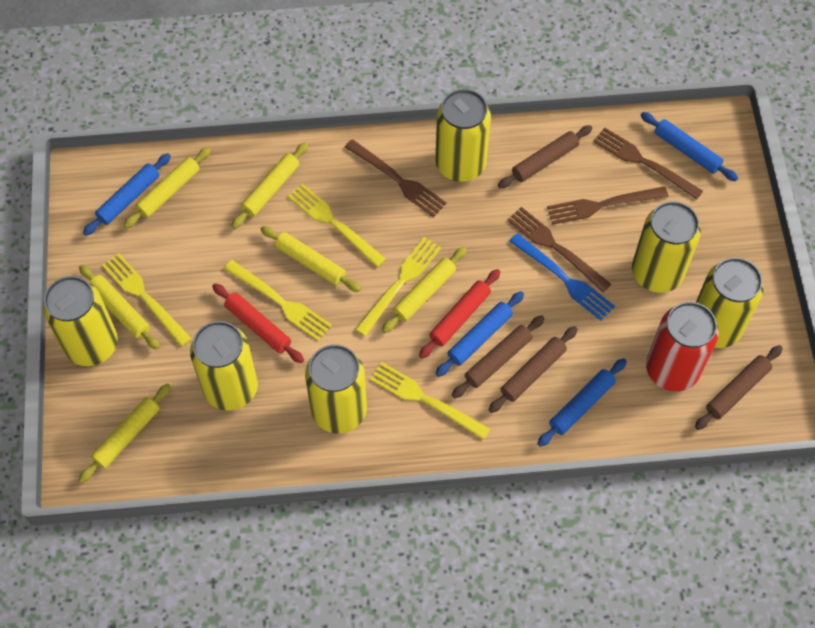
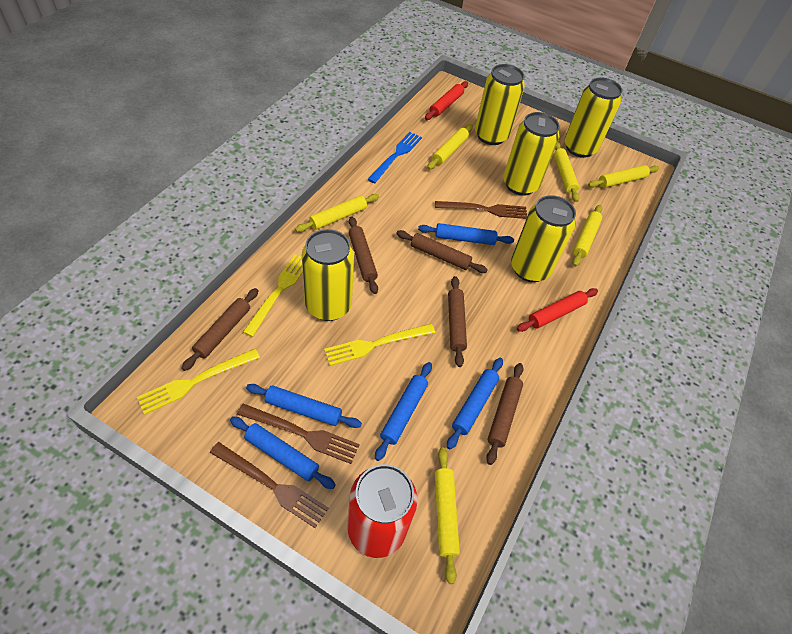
blue rolling pin: 4 -> 5
brown fork: 4 -> 3
brown rolling pin: 4 -> 5
yellow can: 6 -> 5
yellow fork: 5 -> 3

